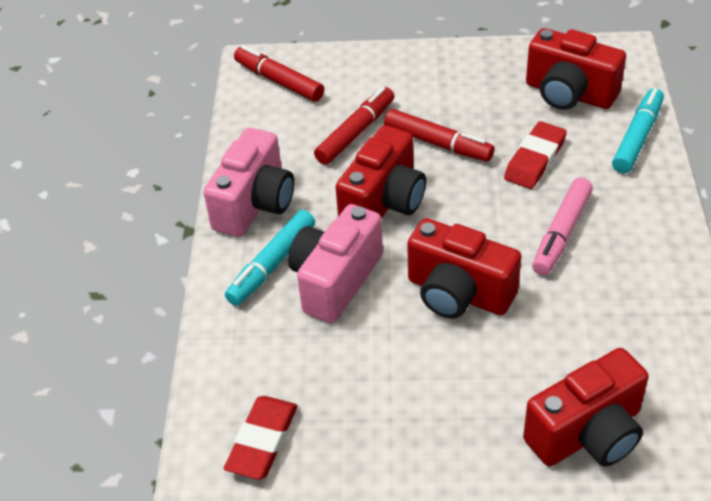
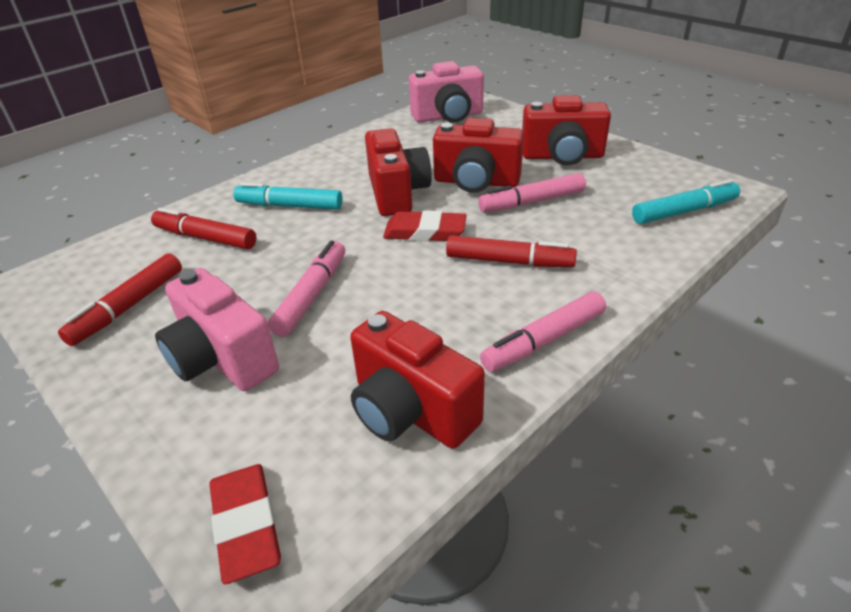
pink marker: 1 -> 3

